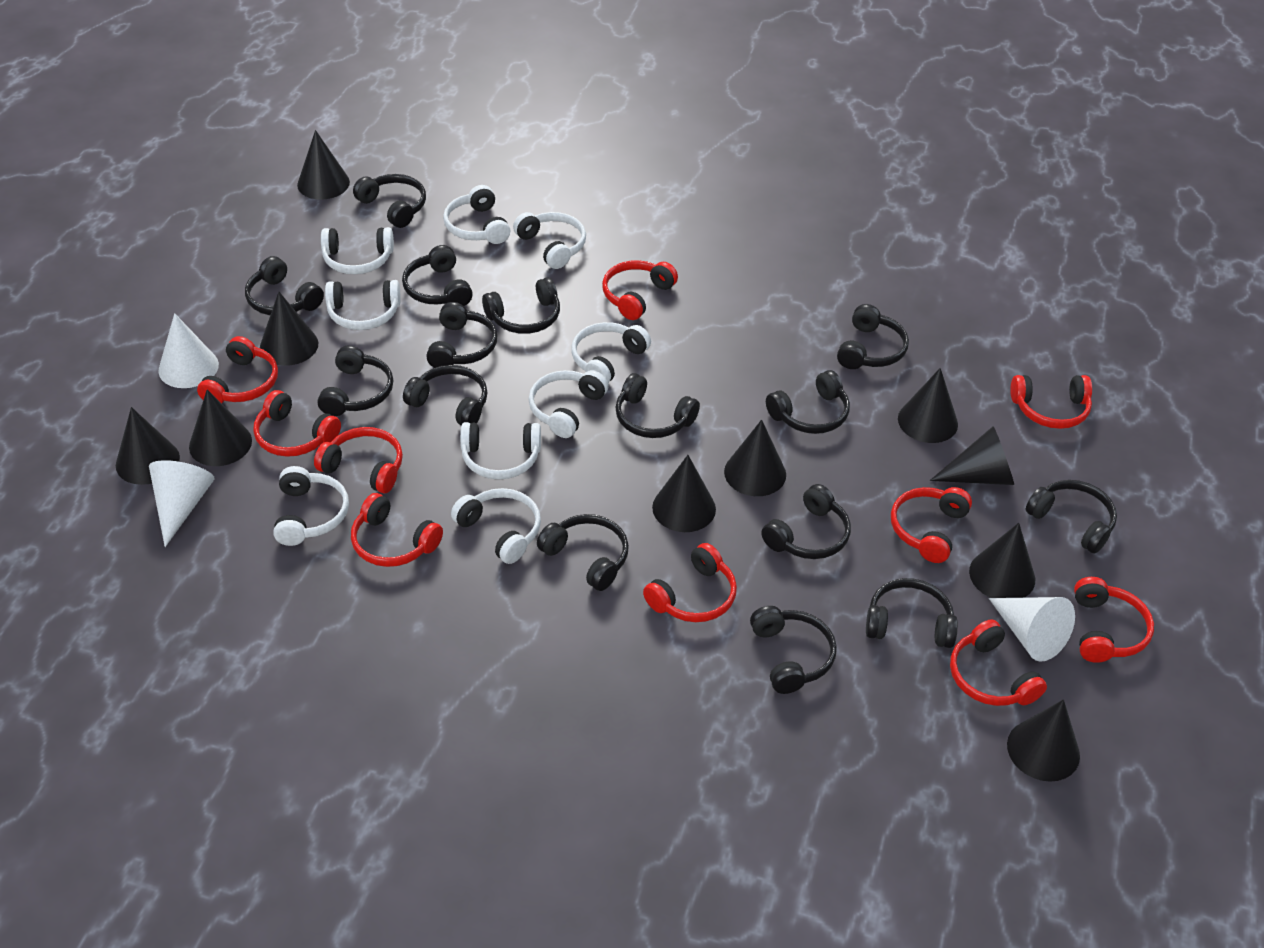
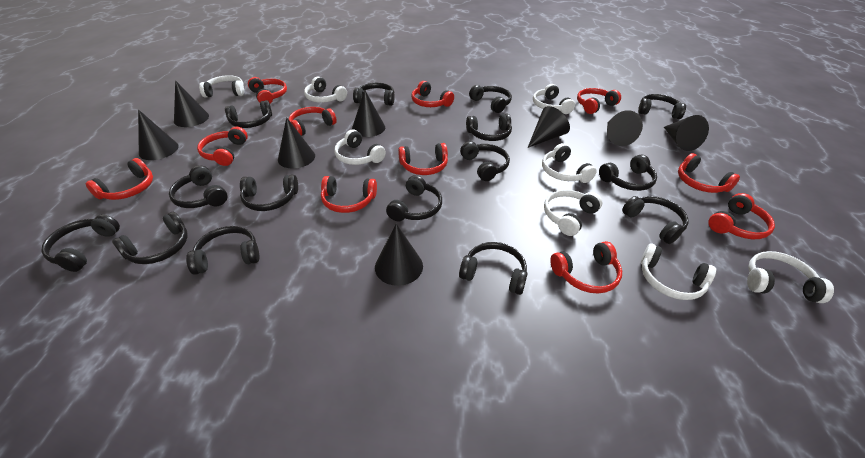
black cone: 10 -> 8
red headphones: 10 -> 11
white cone: 3 -> 0
white headphones: 9 -> 8

